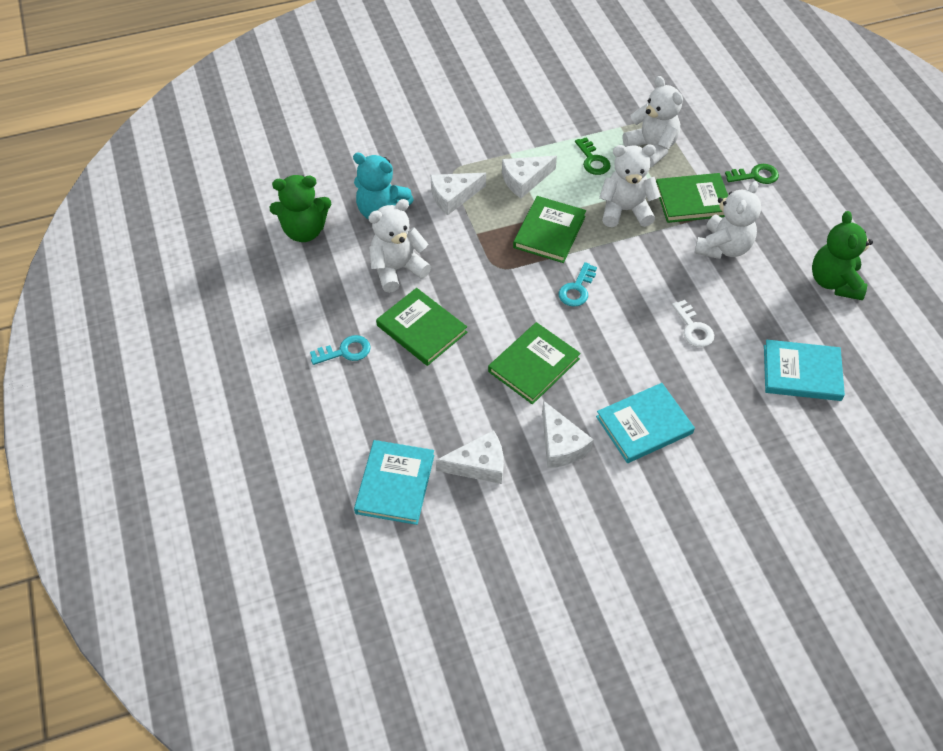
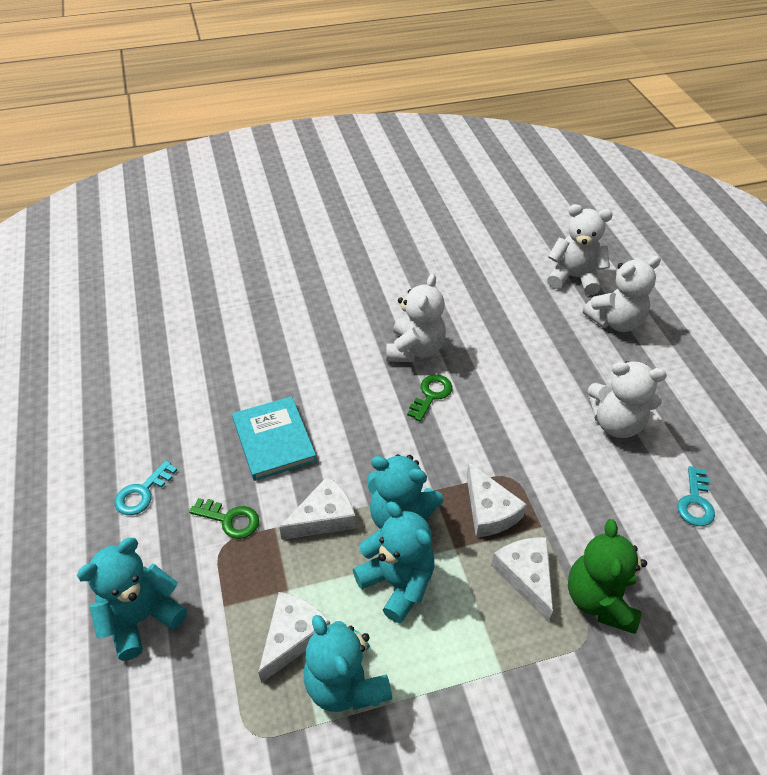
green book: 4 -> 0
green teddy bear: 2 -> 1
turquoise book: 3 -> 1
turquoise teddy bear: 1 -> 4
white key: 1 -> 0

